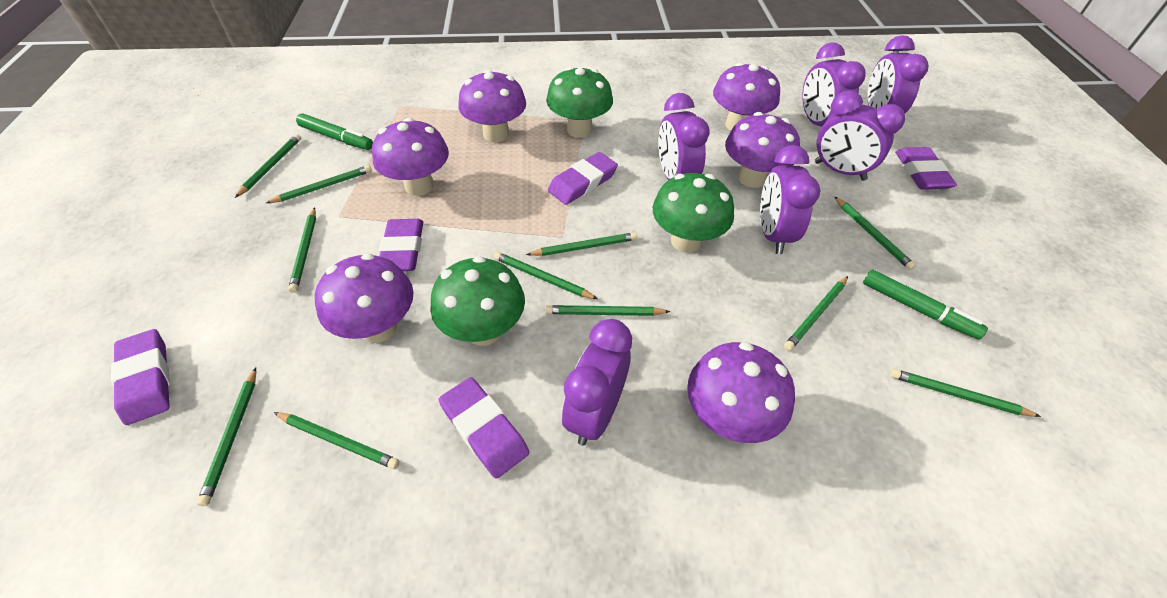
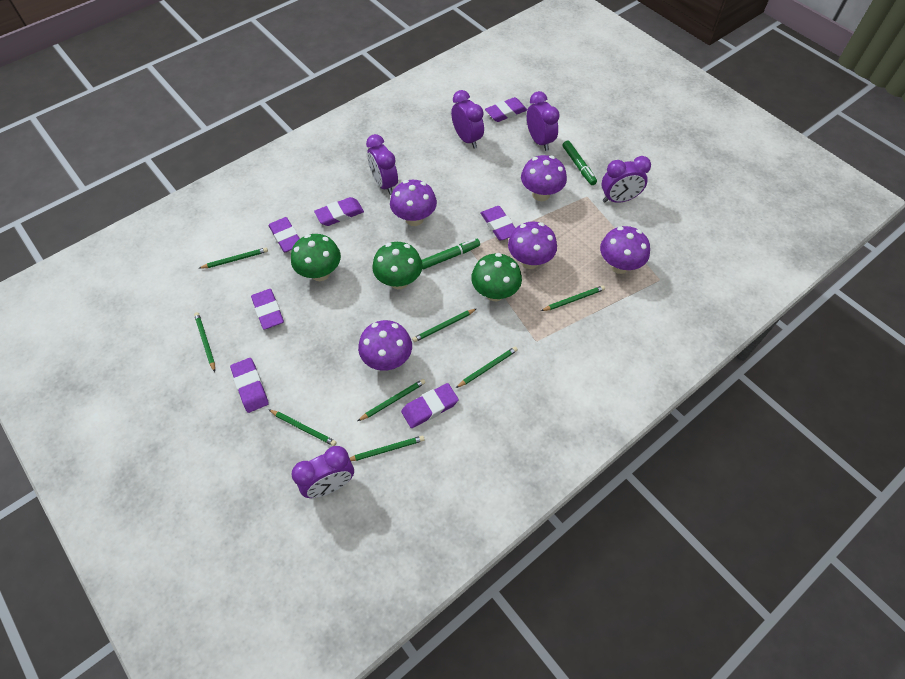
green pencil: 11 -> 8
purple clock: 6 -> 5
purple eraser: 5 -> 7
purple mushroom: 6 -> 5

